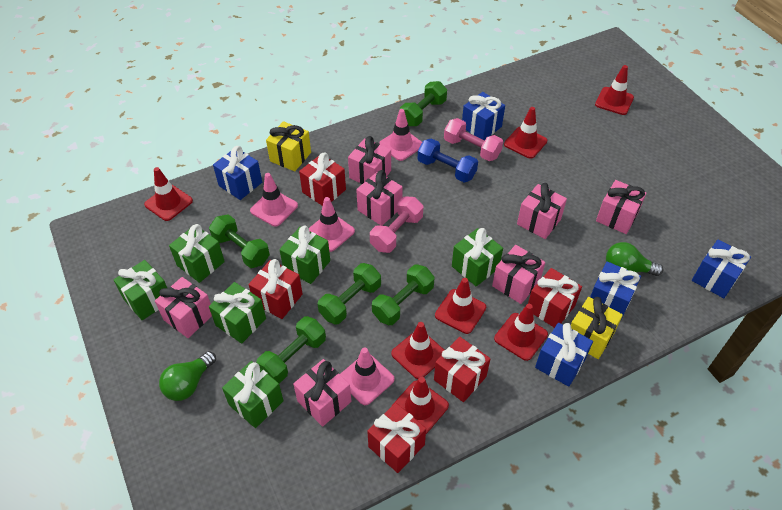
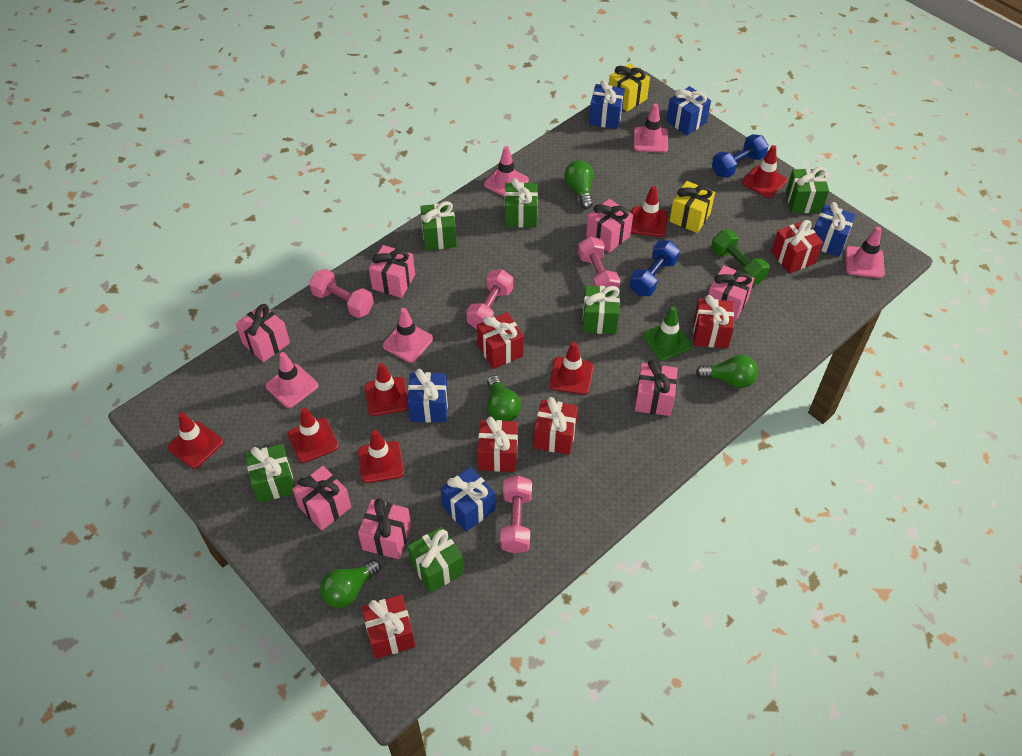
blue dumbbell: 1 -> 2
green dumbbell: 5 -> 1
green light bulb: 2 -> 4
green traffic cone: 0 -> 1
pink dumbbell: 2 -> 4
pink traffic cone: 4 -> 5
red gift: 5 -> 6

